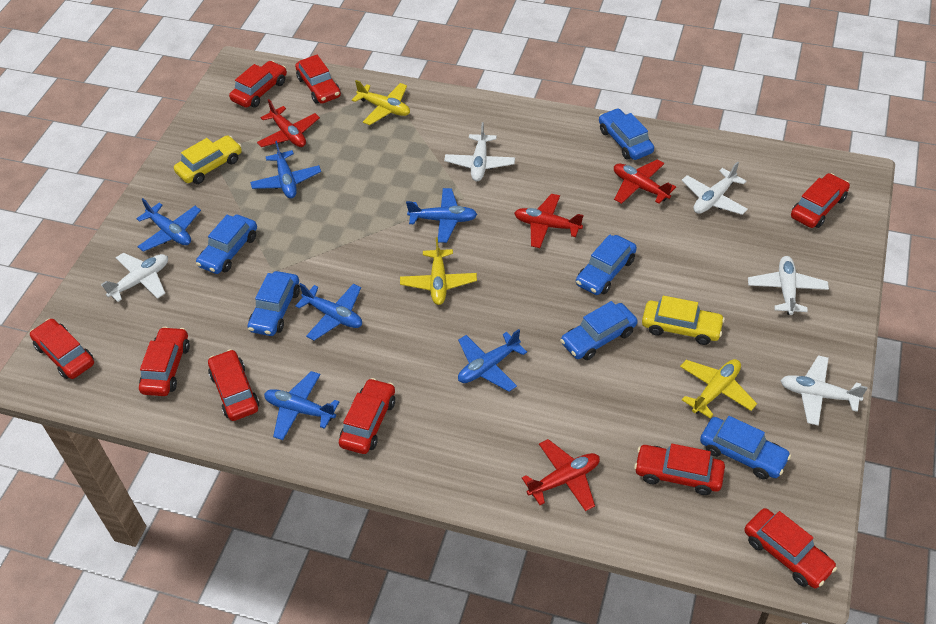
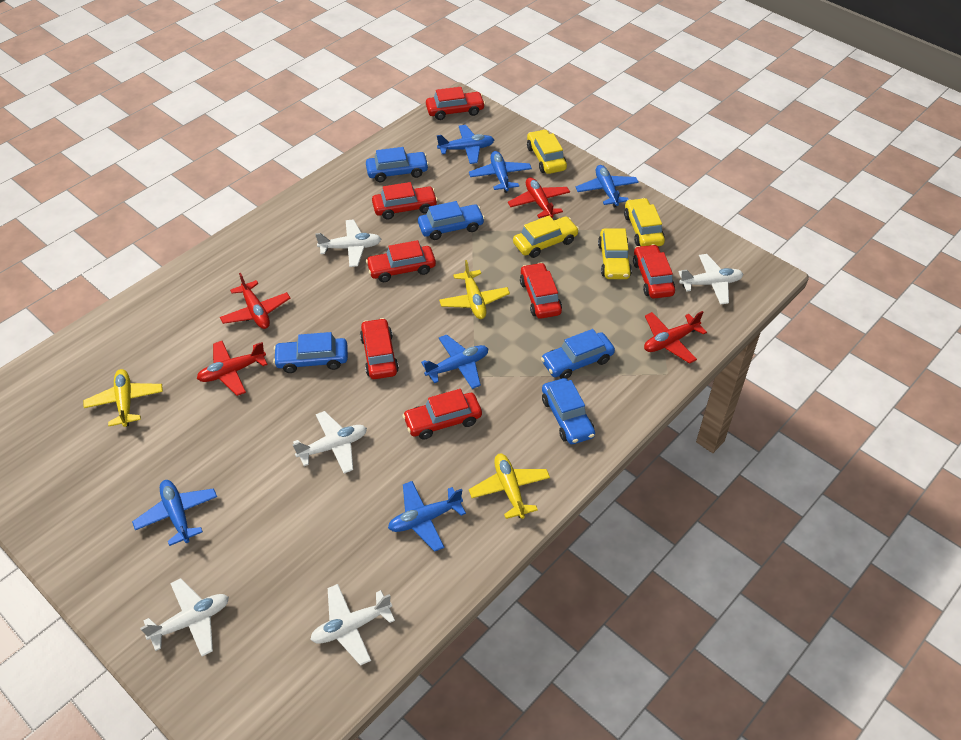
blue car: 6 -> 5
red car: 9 -> 7
yellow car: 2 -> 4

